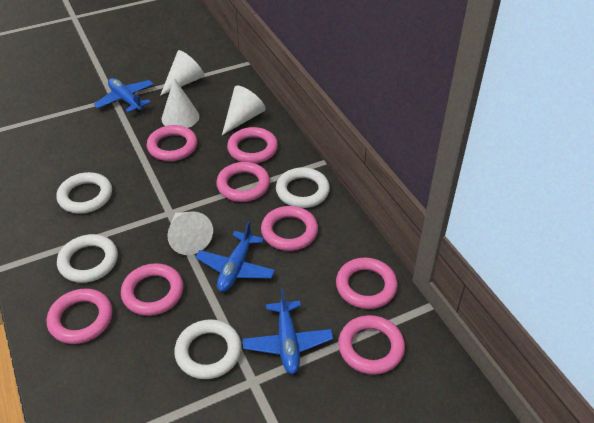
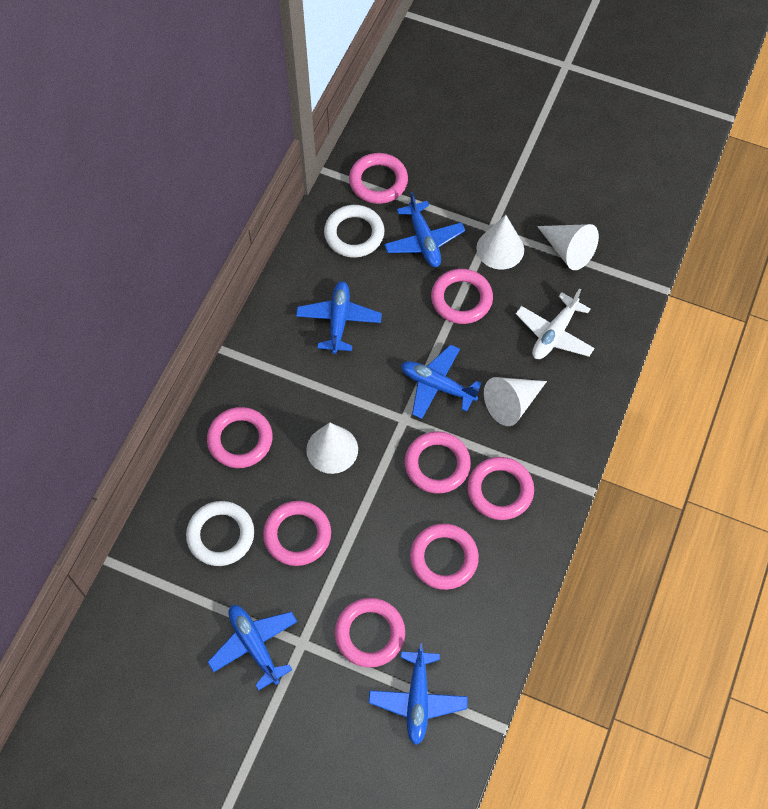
blue plane: 3 -> 5
white plane: 0 -> 1
white ring: 4 -> 2

